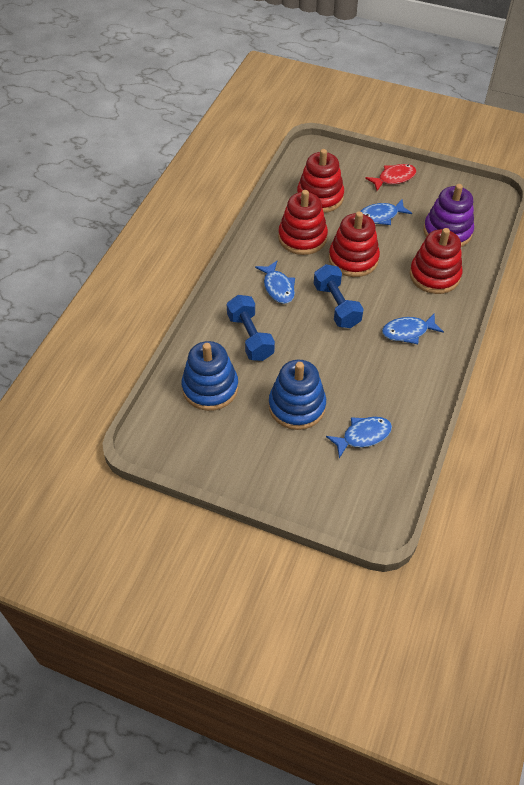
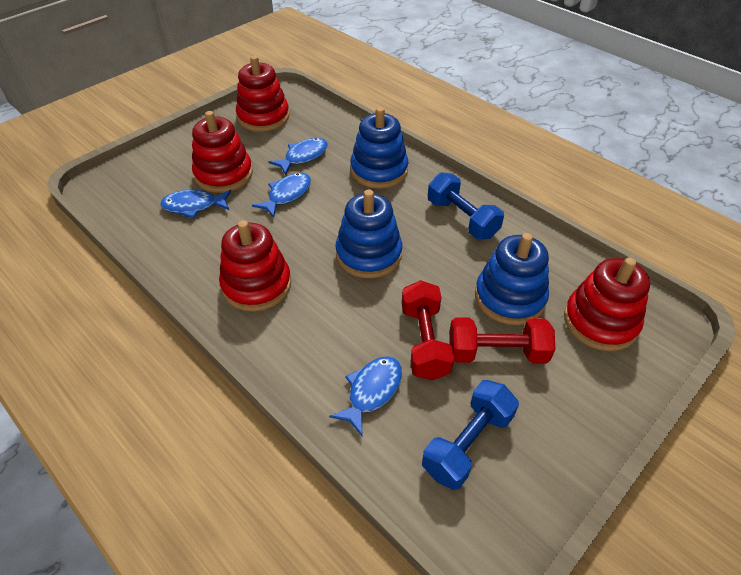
blue stacking toy: 2 -> 3
purple stacking toy: 1 -> 0
red dumbbell: 0 -> 2
red fish: 1 -> 0

